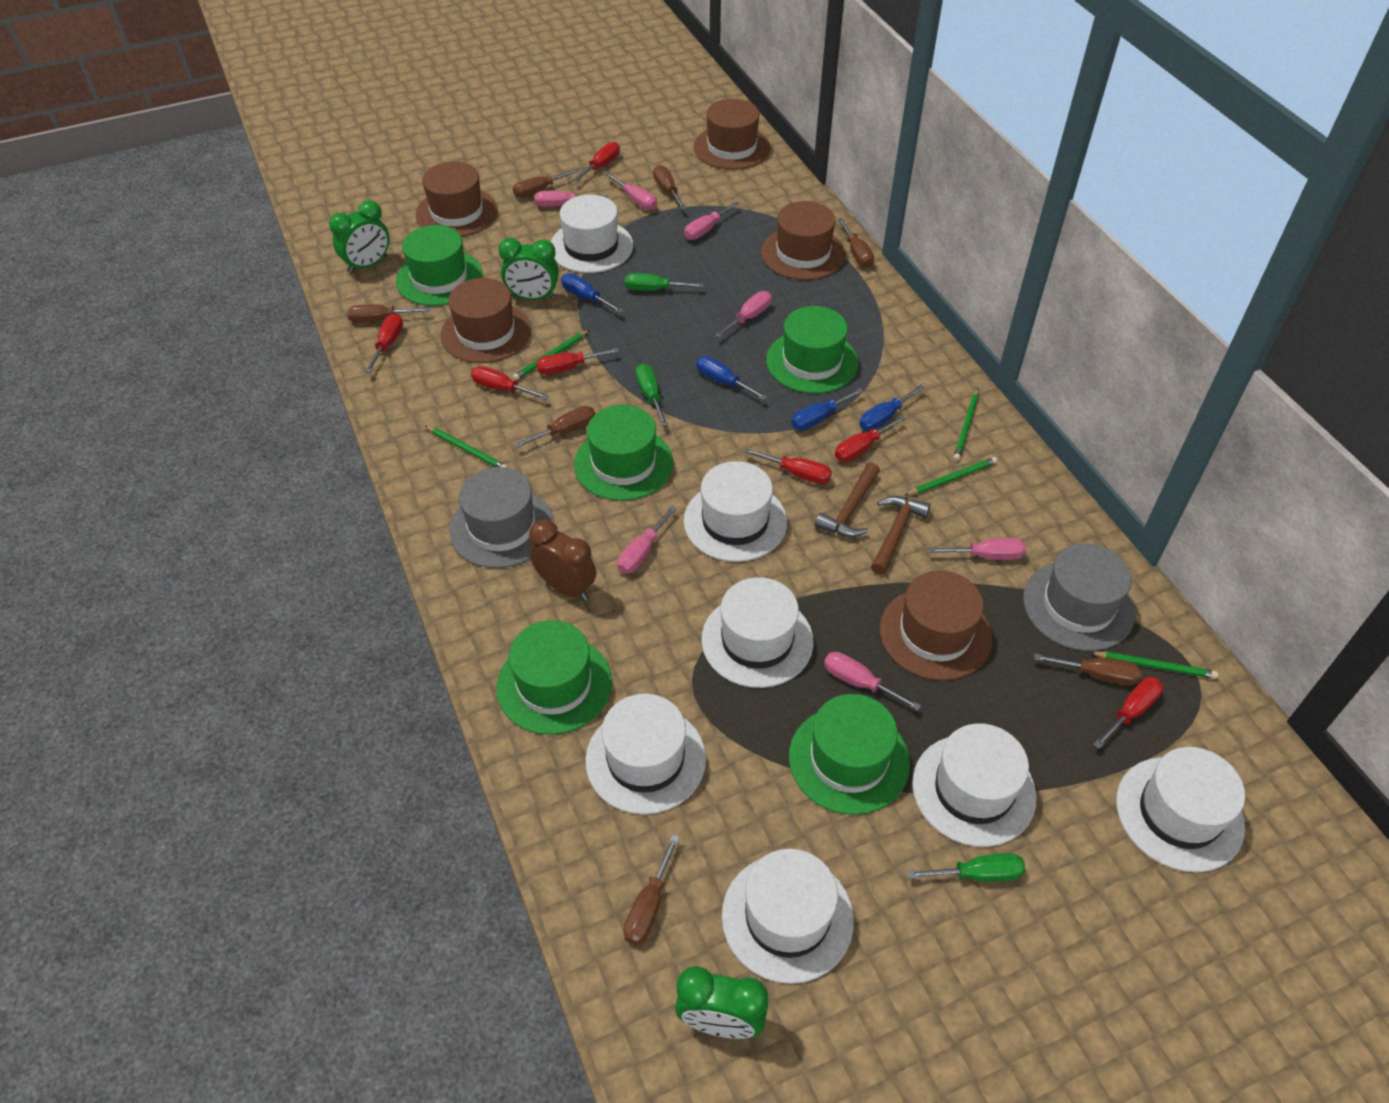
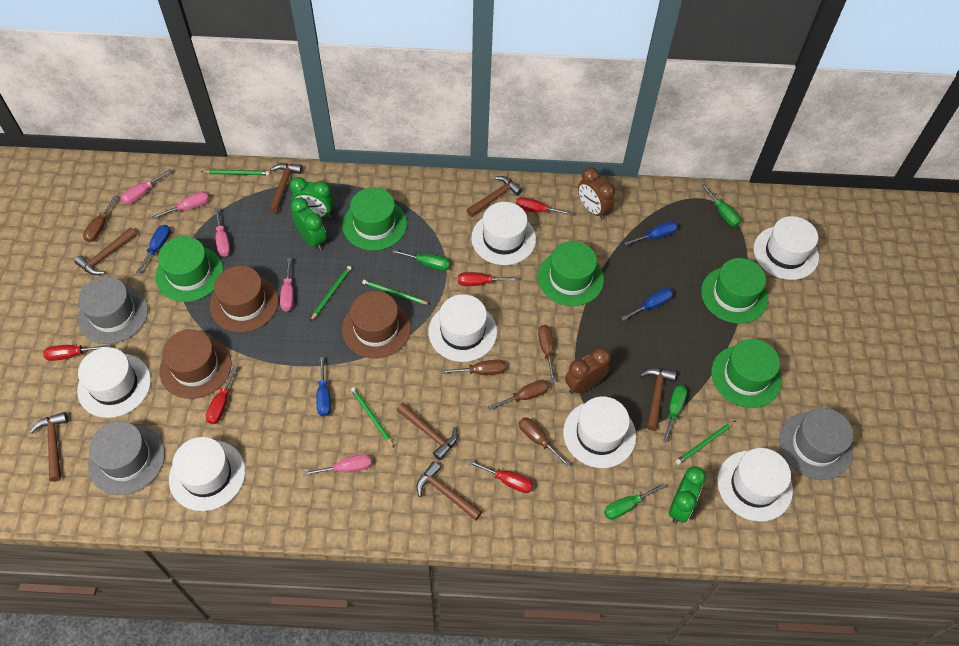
brown clock: 1 -> 2
brown hammer: 2 -> 7
brown hat: 5 -> 3
brown screwdriver: 7 -> 5
green screwdriver: 3 -> 4
grey hat: 2 -> 3
pink screwdriver: 7 -> 5
red screwdriver: 7 -> 5

